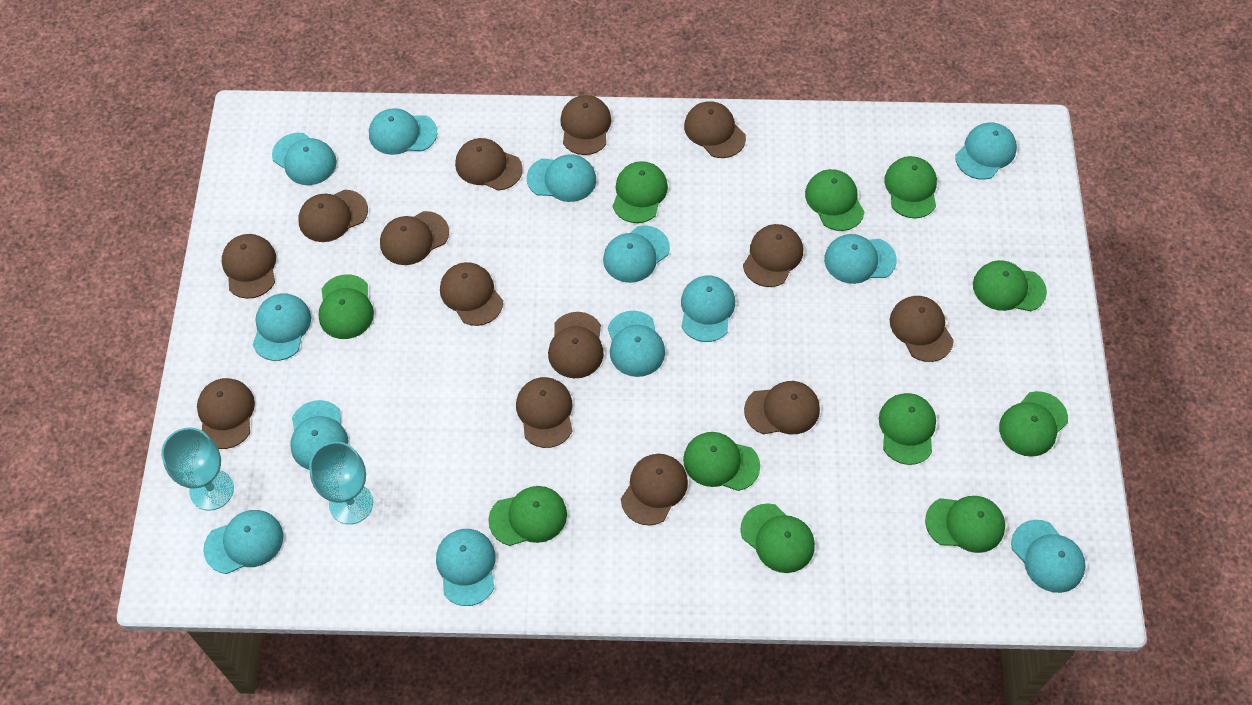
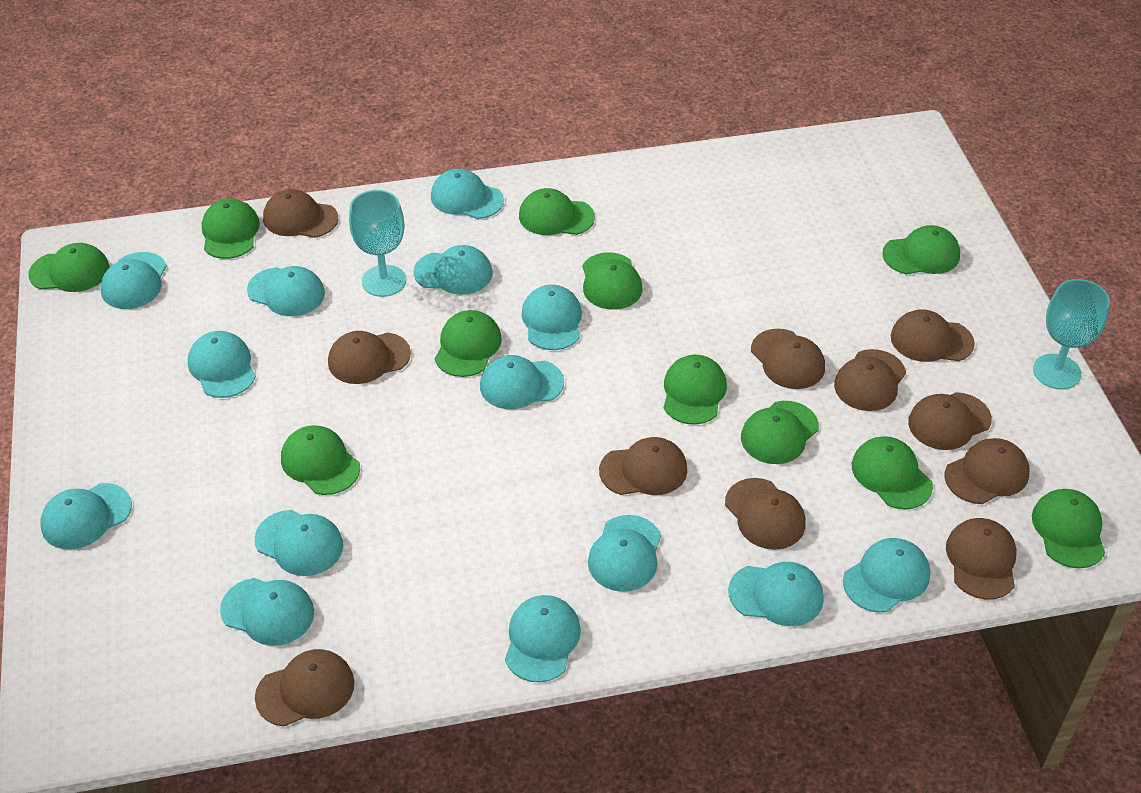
brown cap: 14 -> 11
turquoise cap: 13 -> 14

